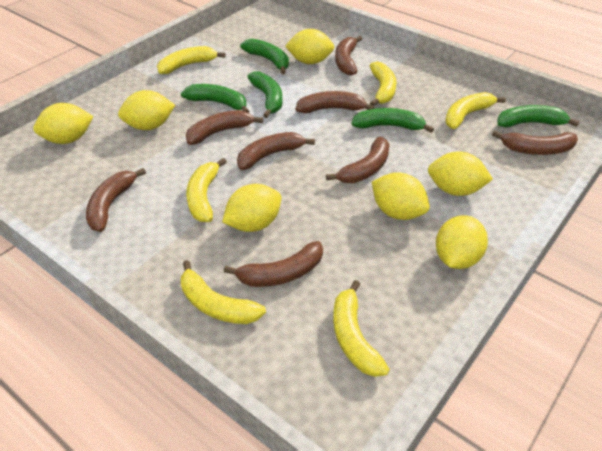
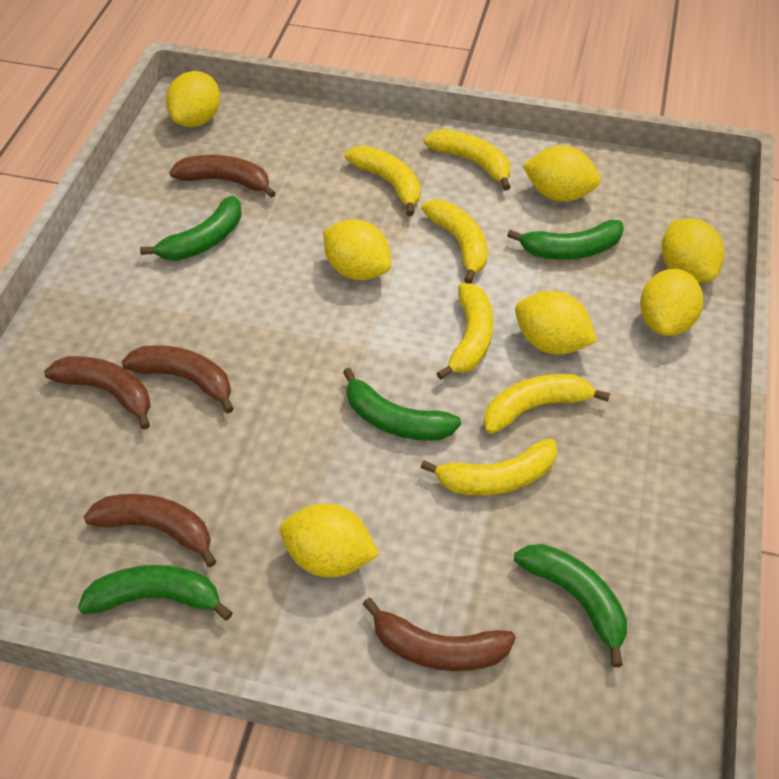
brown banana: 8 -> 5

